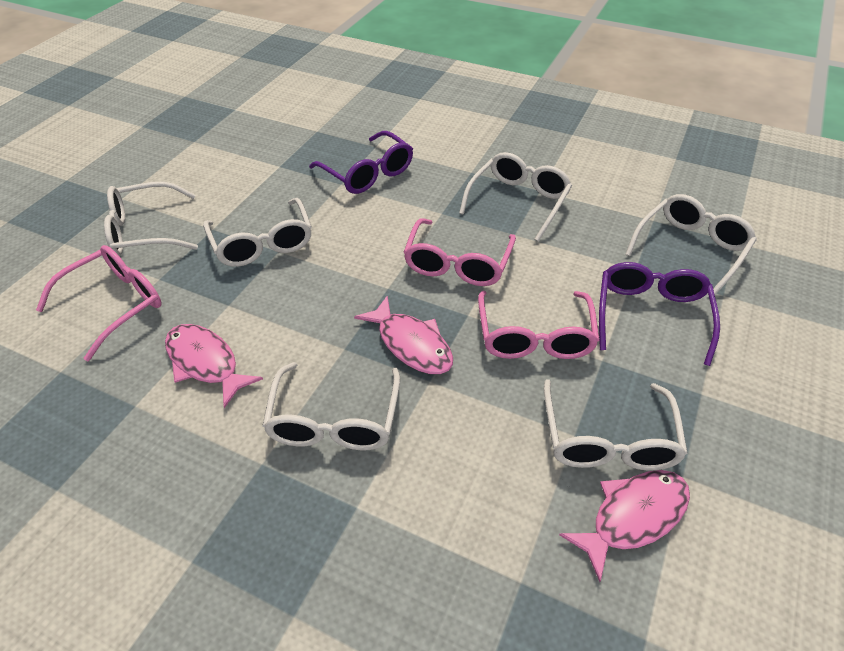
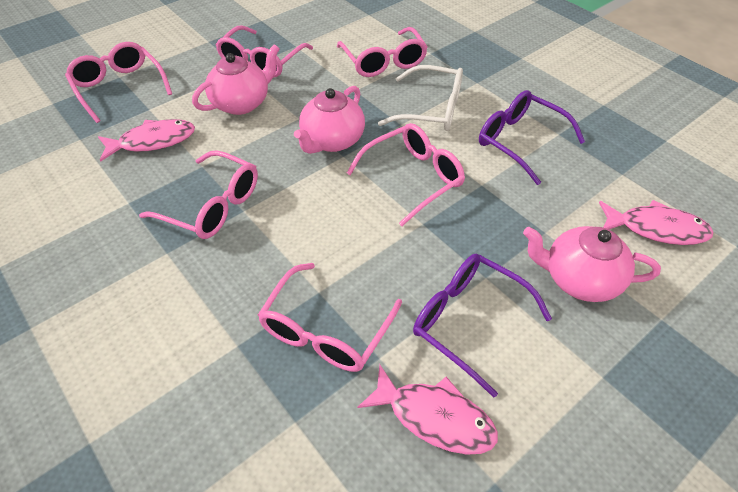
pink glasses: 3 -> 6
pink teapot: 0 -> 3
white glasses: 6 -> 1

